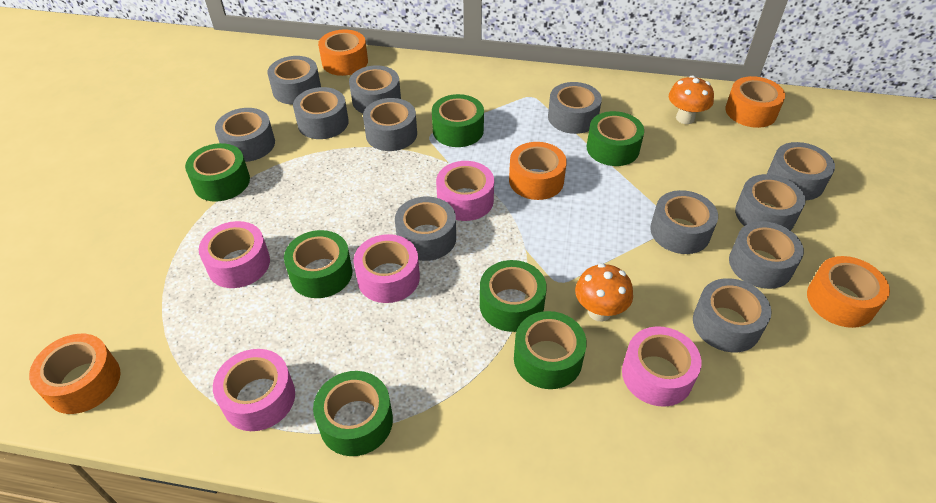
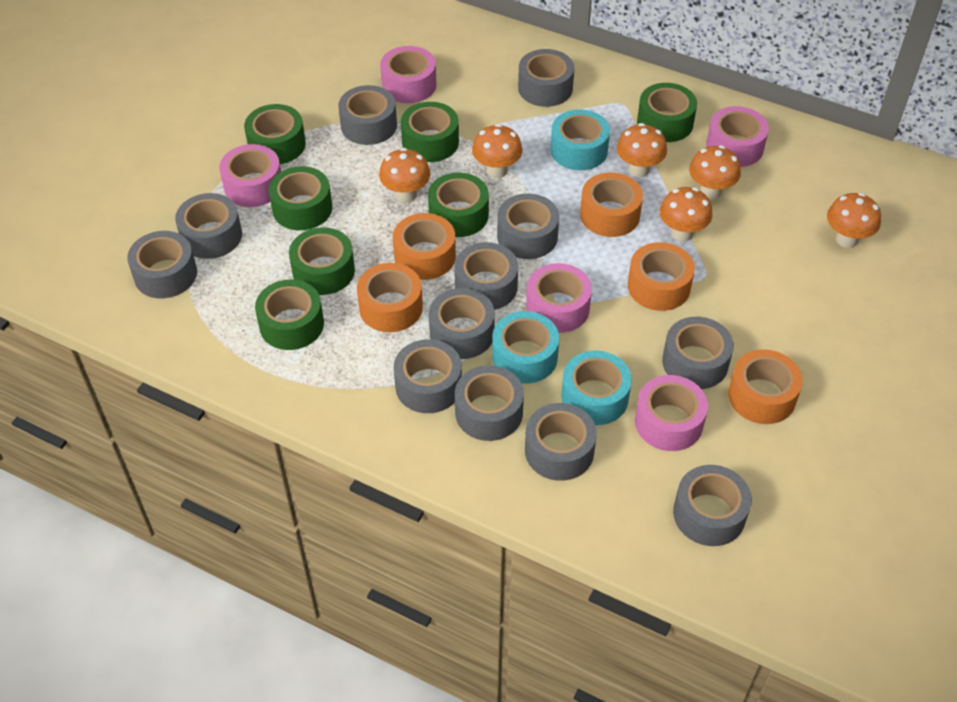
orange mushroom: 2 -> 6
turquoise tape: 0 -> 3

